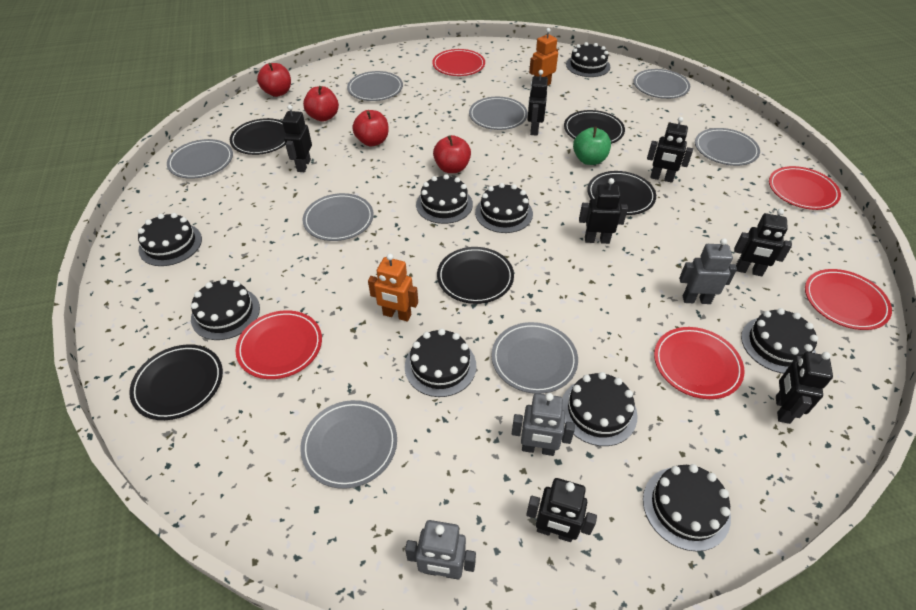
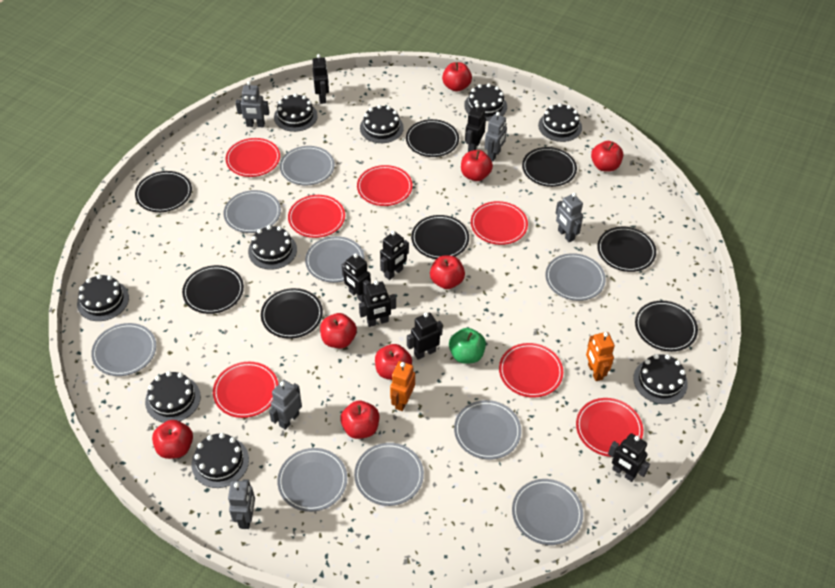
black plate: 5 -> 8
grey plate: 8 -> 9
grey robot: 3 -> 5
red apple: 4 -> 8
red plate: 5 -> 7

